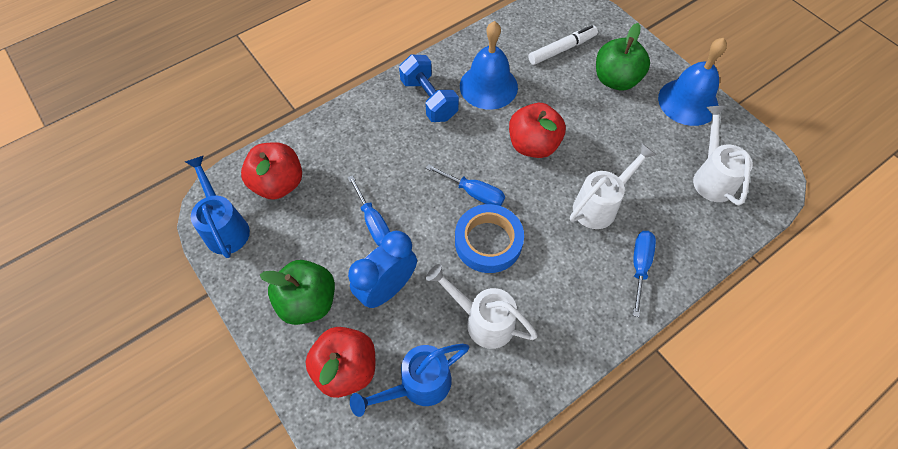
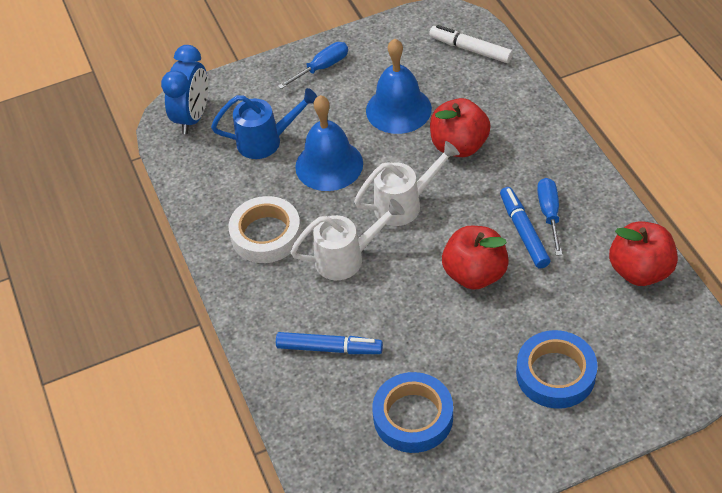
blue dumbbell: 1 -> 0
blue marker: 0 -> 2
blue screwdriver: 3 -> 2
blue tape: 1 -> 2
blue watering can: 2 -> 1
green apple: 2 -> 0
white tape: 0 -> 1
white watering can: 3 -> 2

